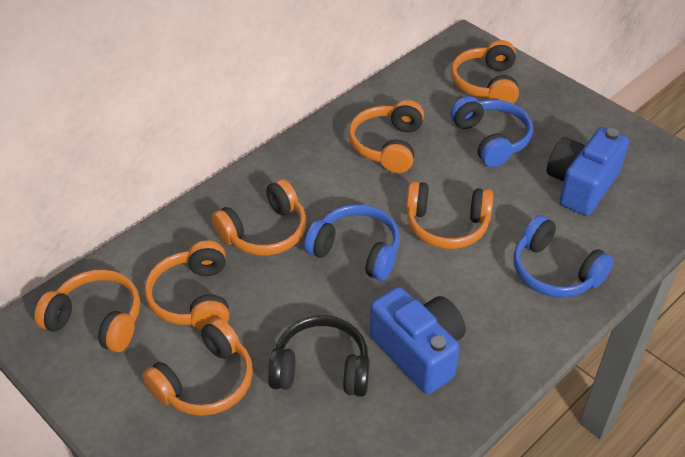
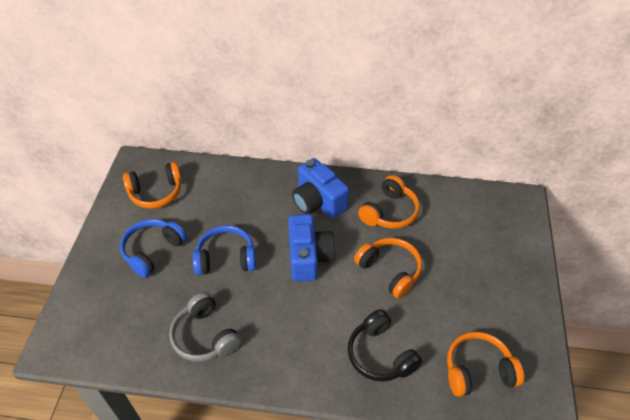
blue headphones: 3 -> 2
grey headphones: 0 -> 1
orange headphones: 7 -> 4

